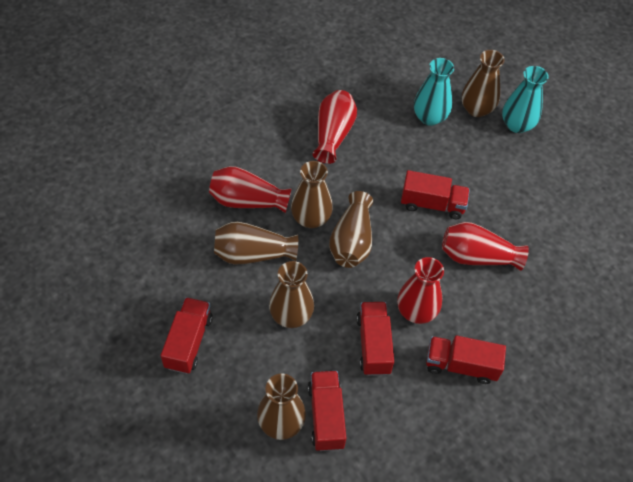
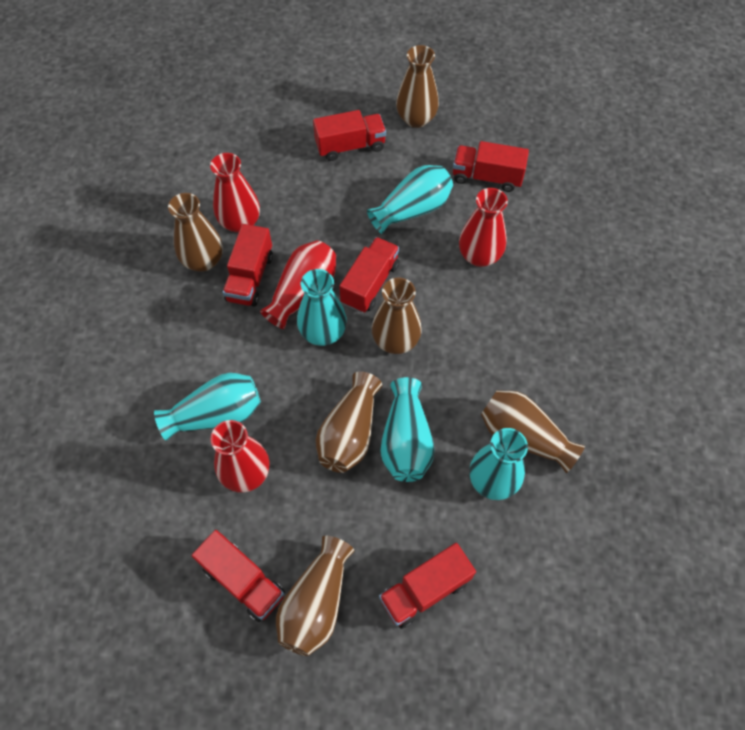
red truck: 5 -> 6
turquoise vase: 2 -> 5

